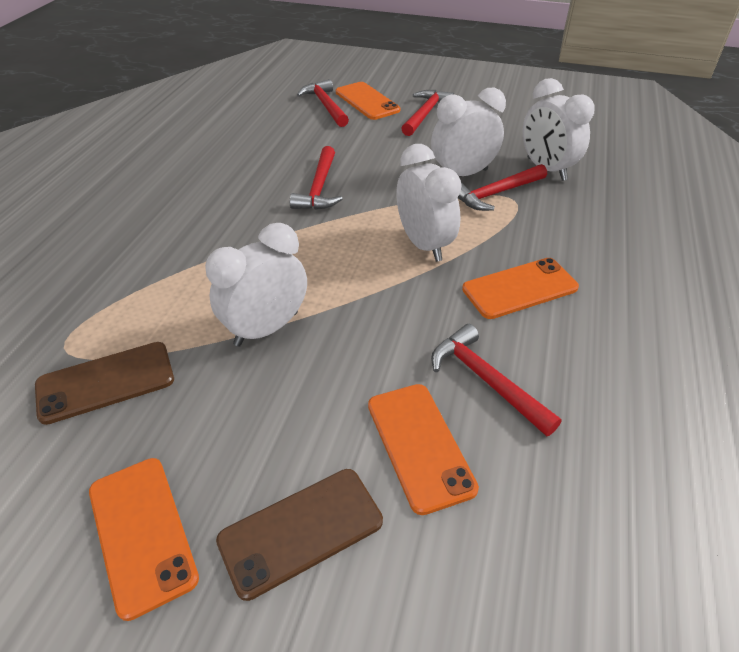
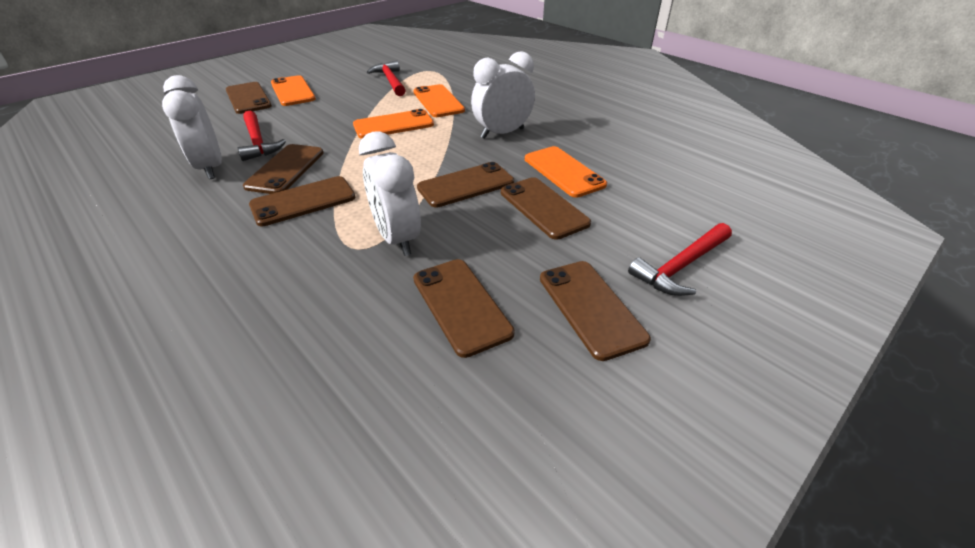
brown phone: 2 -> 7
red hammer: 5 -> 3
white clock: 4 -> 3

